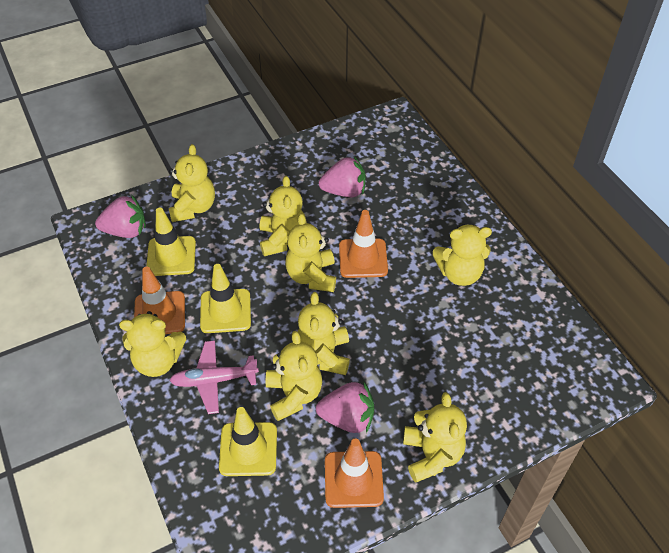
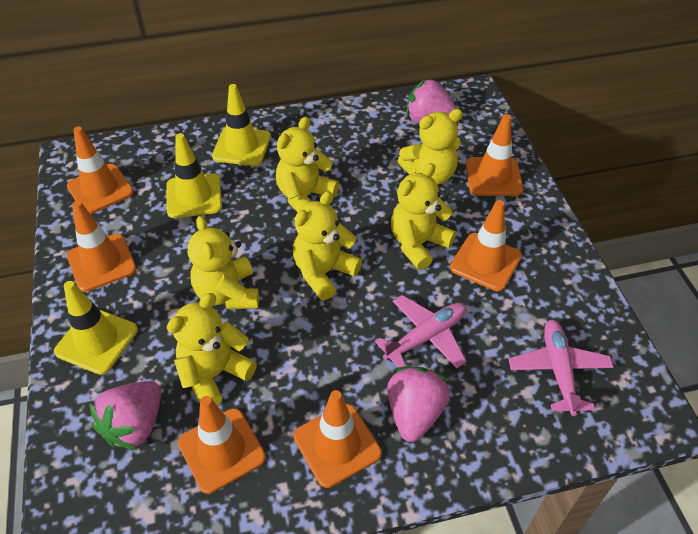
orange traffic cone: 3 -> 6
pink plane: 1 -> 2
yellow teddy bear: 8 -> 6

